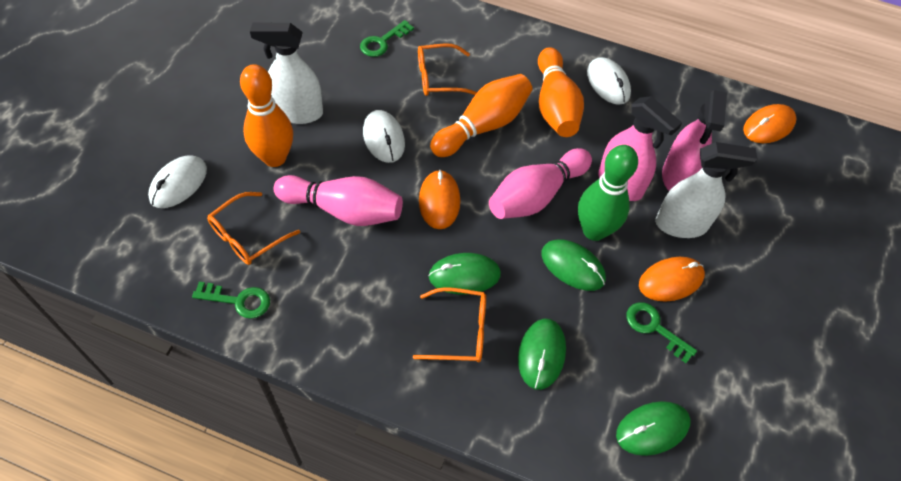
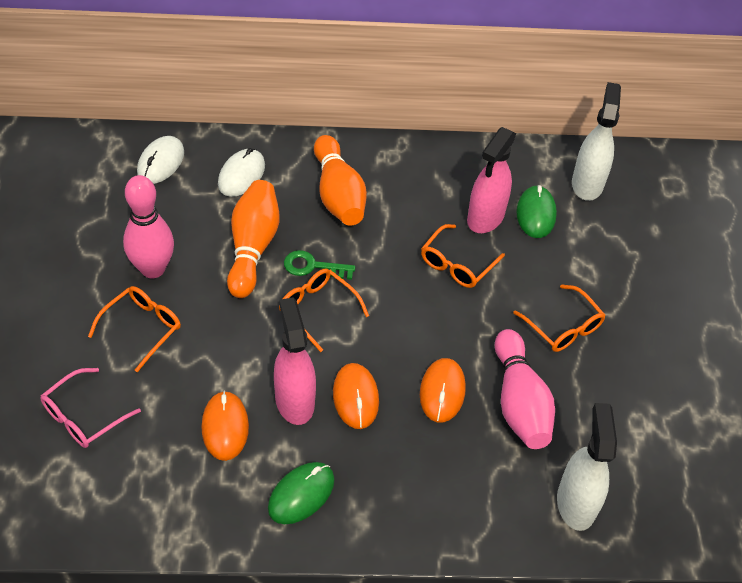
green bowling pin: 1 -> 0
green key: 3 -> 1
green mouse: 4 -> 2
orange bowling pin: 3 -> 2
orange glasses: 3 -> 4
pink glasses: 0 -> 1
white mouse: 3 -> 2

